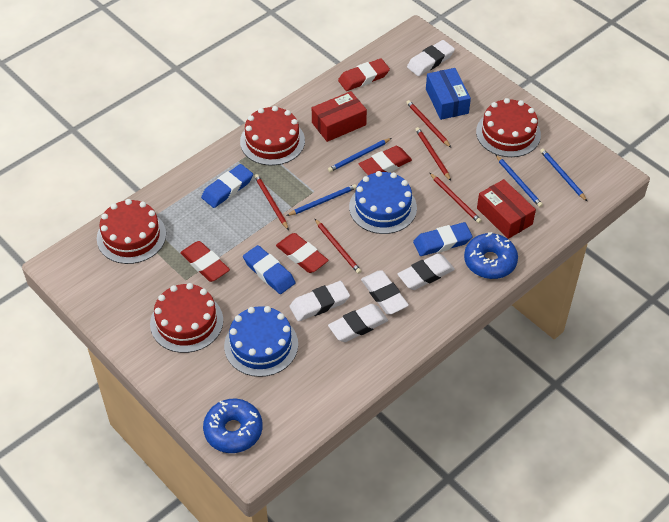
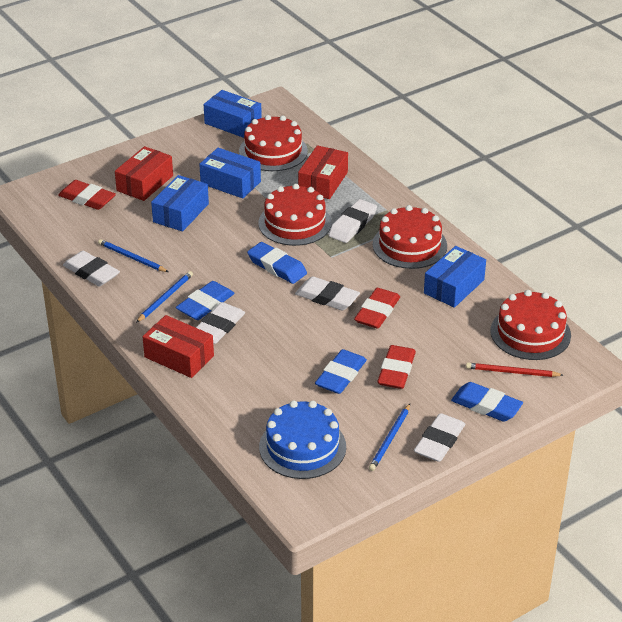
blue box: 1 -> 4
blue cake: 2 -> 1
blue donut: 2 -> 0
blue eraser: 3 -> 4
blue pencil: 4 -> 3
red box: 2 -> 3
red eraser: 4 -> 3
red pencil: 5 -> 1

